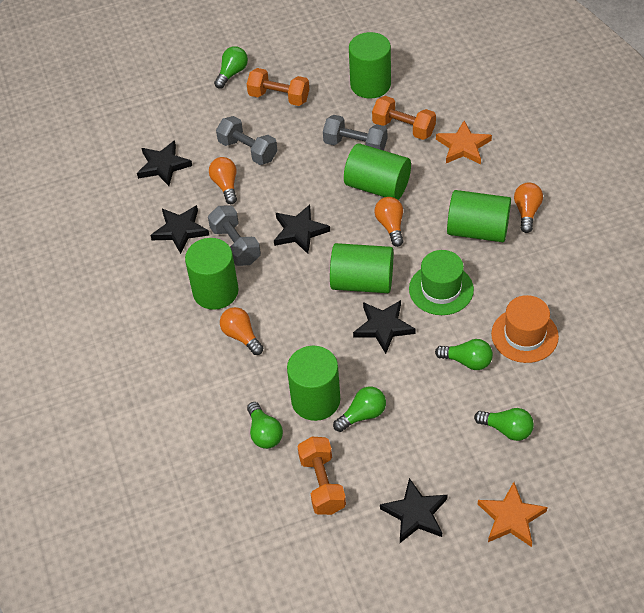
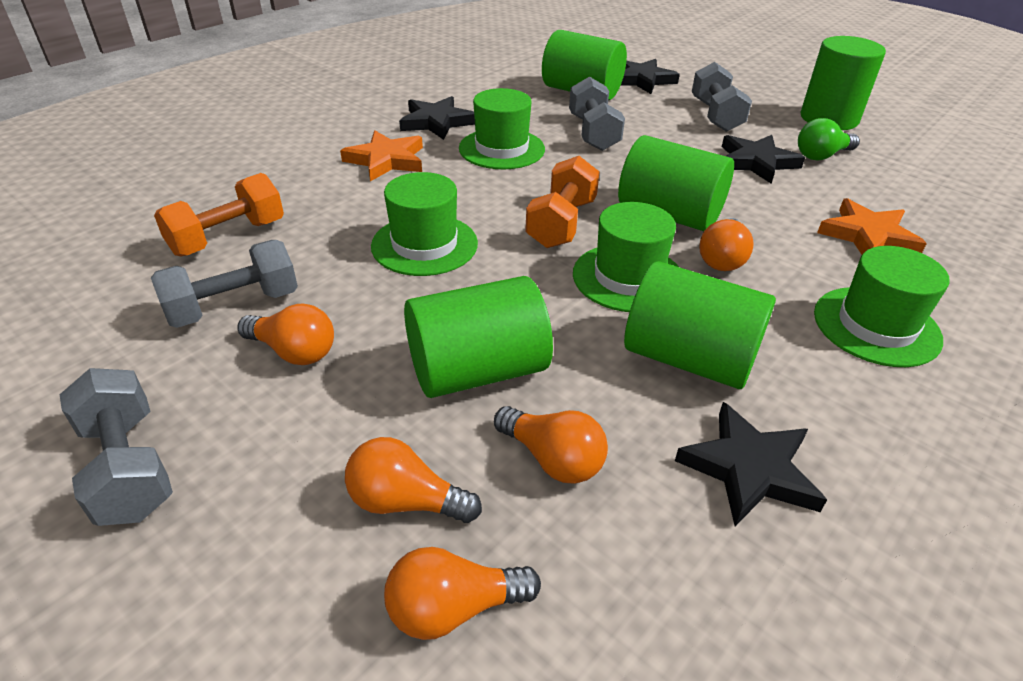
black star: 5 -> 4
green cylinder: 6 -> 5
green hat: 1 -> 4
green light bulb: 5 -> 1
grey dumbbell: 3 -> 4
orange dumbbell: 3 -> 2
orange hat: 1 -> 0
orange light bulb: 4 -> 5

